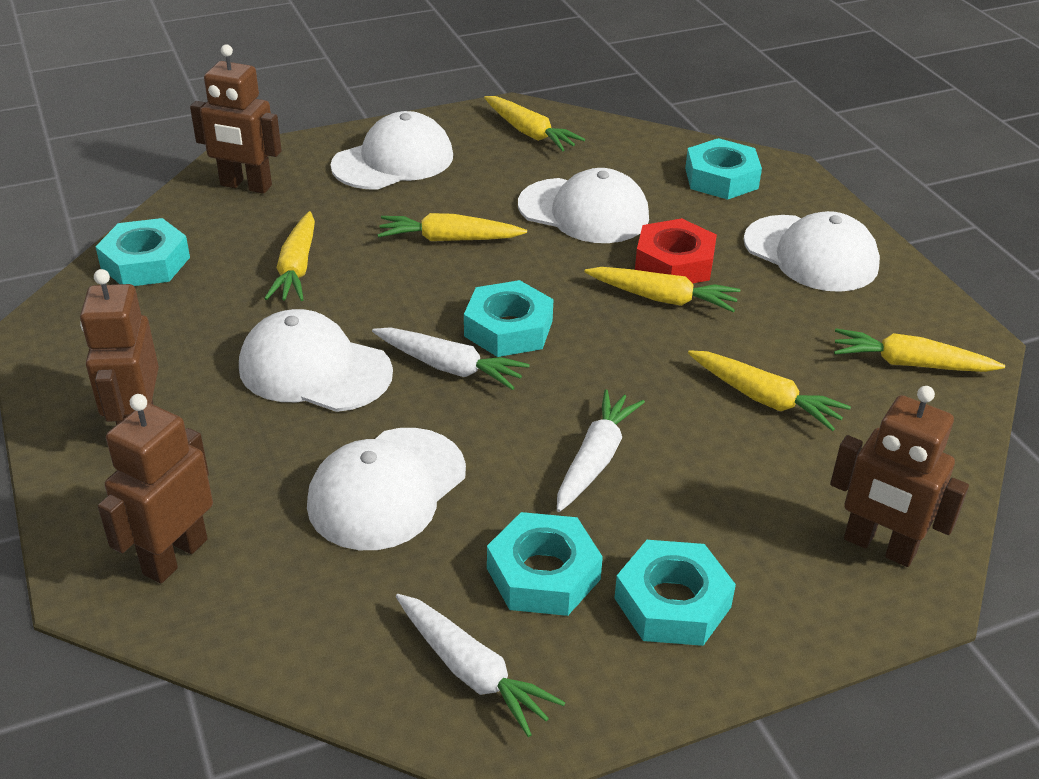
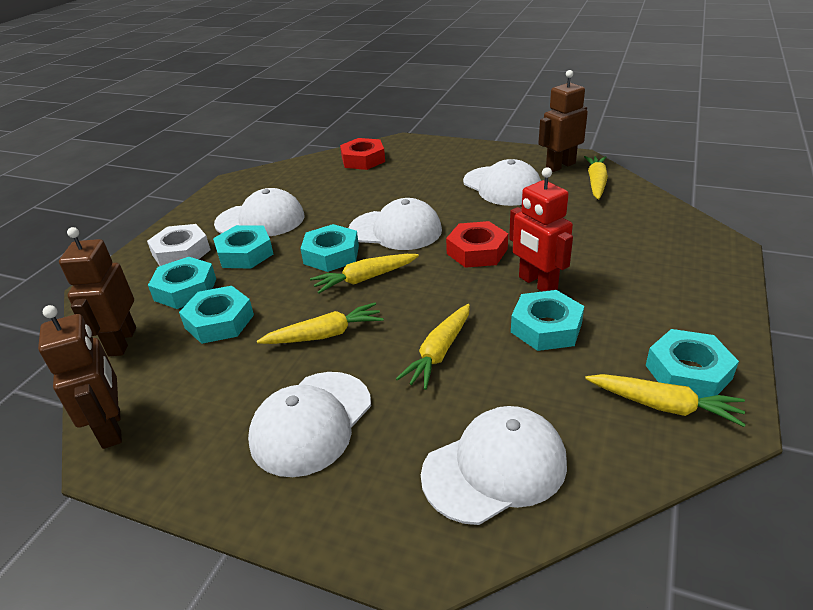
brown robot: 4 -> 3
red nut: 1 -> 2
red robot: 0 -> 1
turquoise nut: 5 -> 6
white carrot: 3 -> 0
white nut: 0 -> 1
yellow carrot: 6 -> 5

